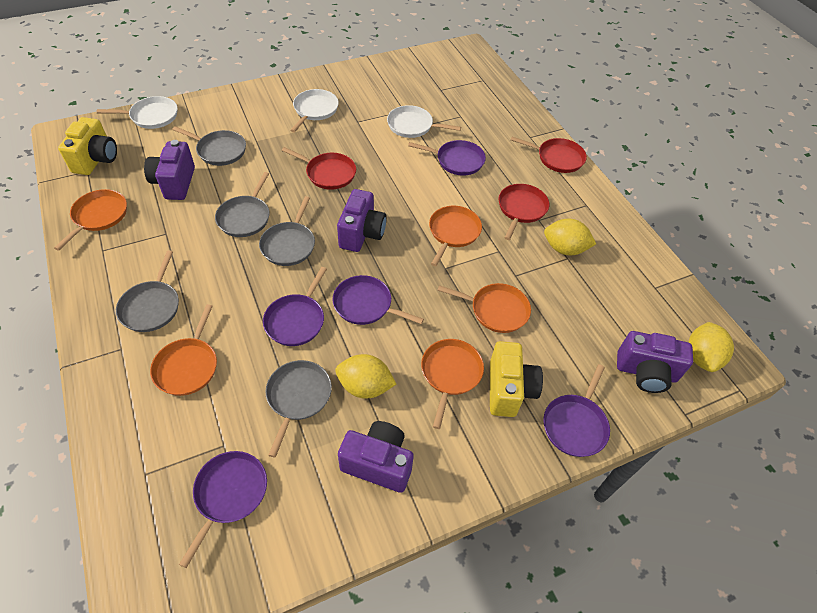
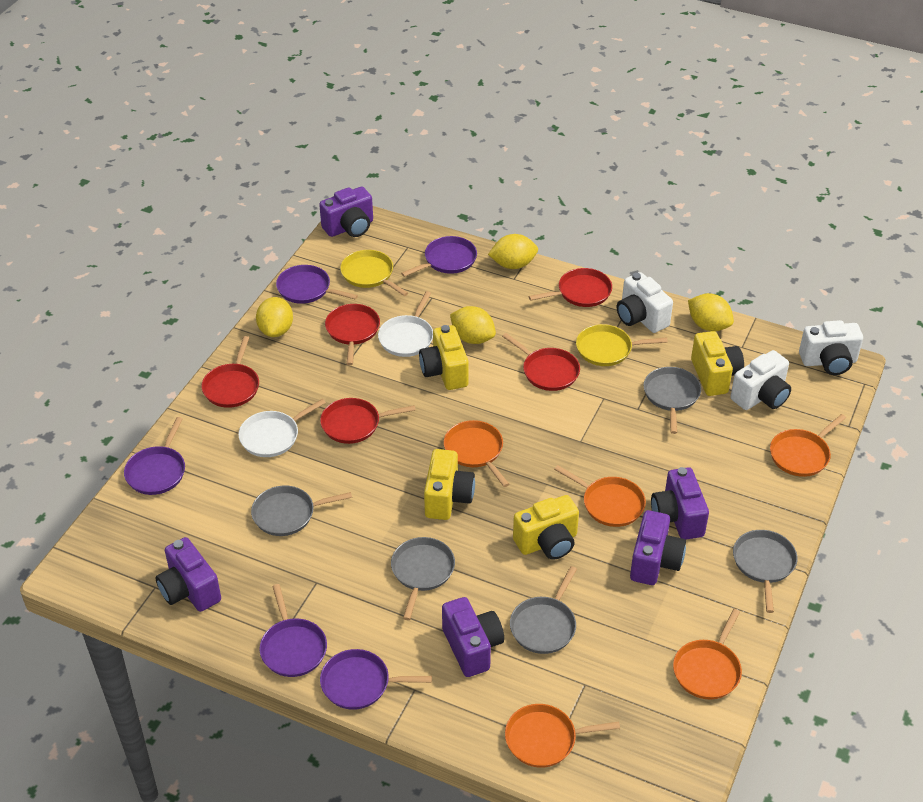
purple camera: 4 -> 5
red pan: 3 -> 5
white camera: 0 -> 3
white pan: 3 -> 2
yellow camera: 2 -> 4
yellow lemon: 3 -> 4
yellow pan: 0 -> 2

